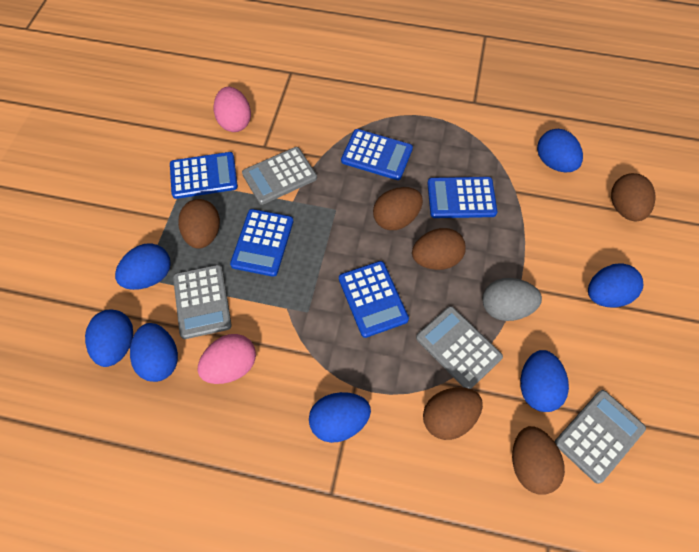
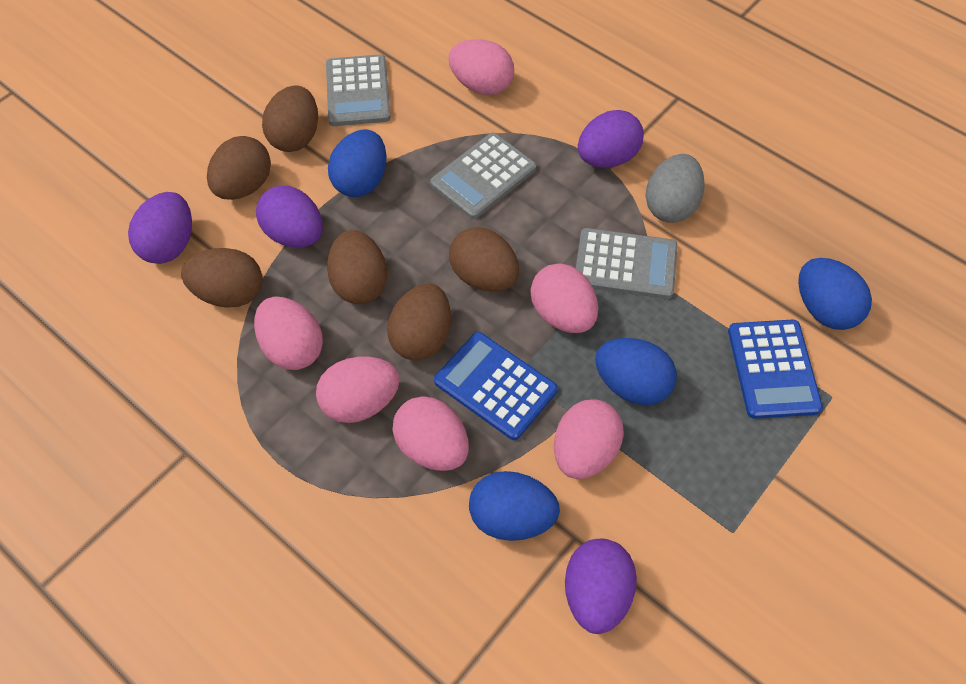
blue calculator: 5 -> 2
blue egg: 7 -> 4
grey calculator: 4 -> 3
pink egg: 2 -> 6
purple egg: 0 -> 4

